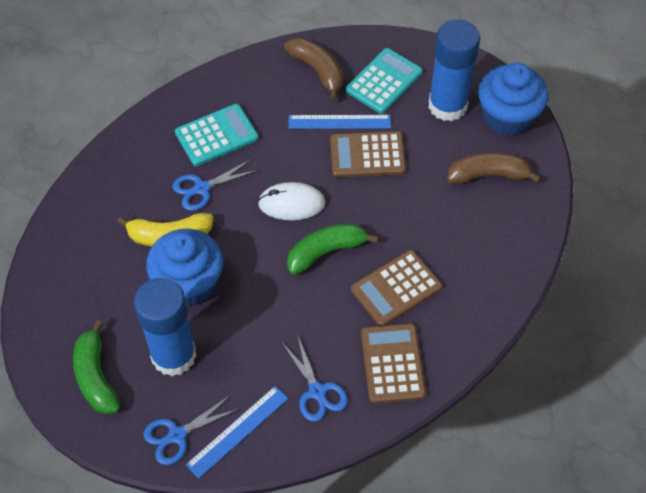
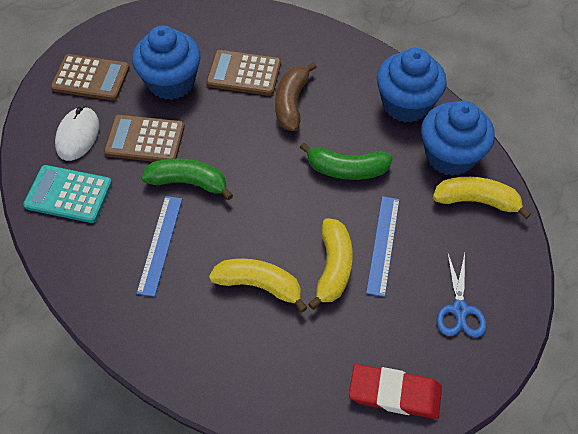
blue cupcake: 2 -> 3
blue glue stick: 2 -> 0
blue scissors: 3 -> 1
brown banana: 2 -> 1
red eraser: 0 -> 1
turquoise calculator: 2 -> 1
yellow banana: 1 -> 3

